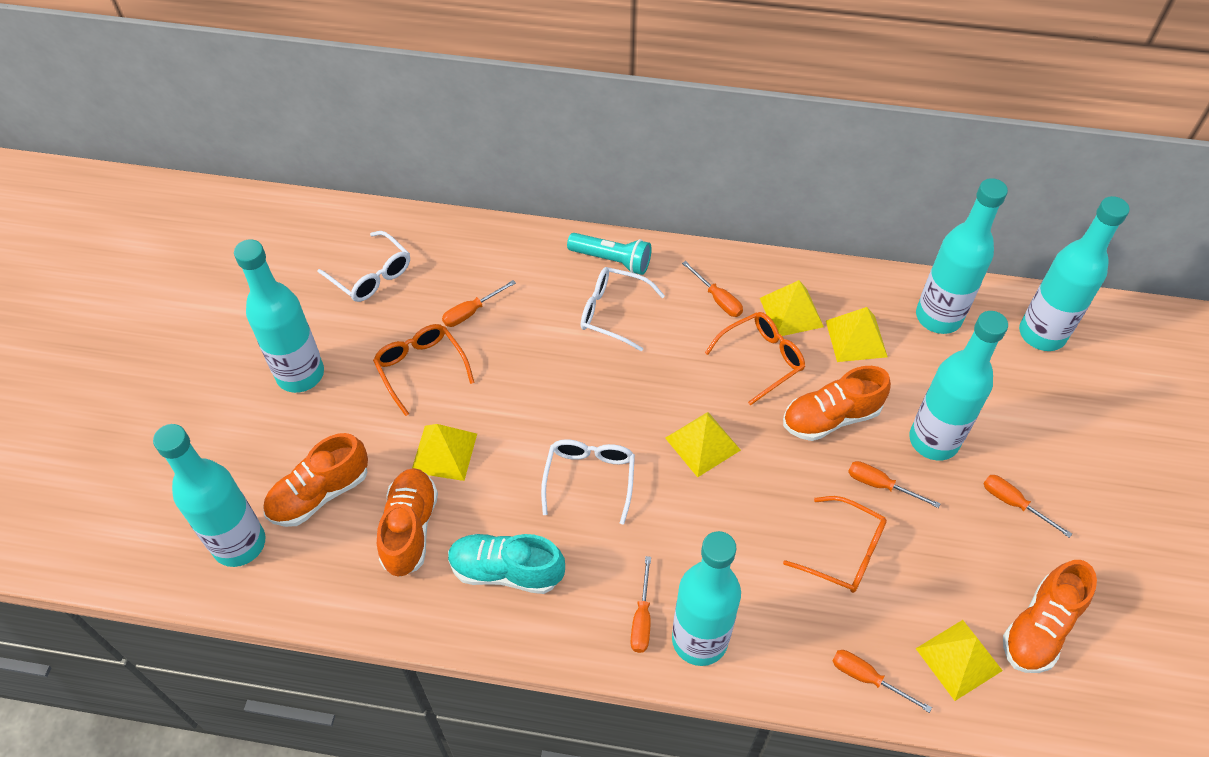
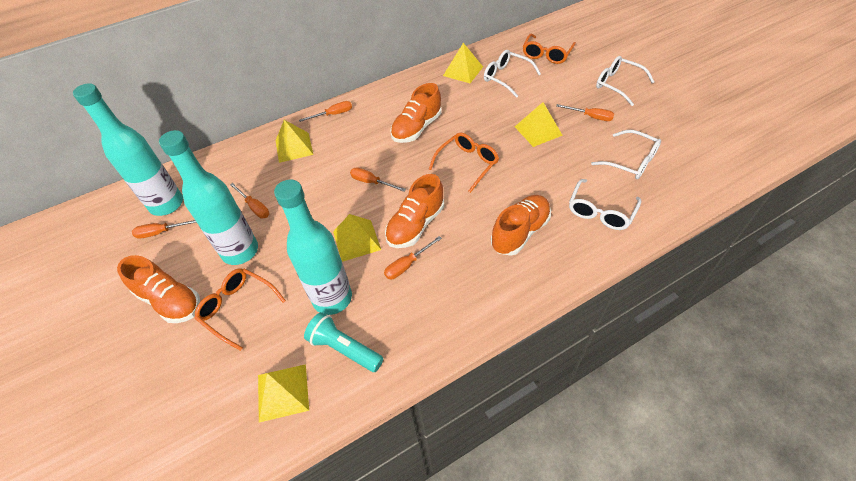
turquoise bottle: 6 -> 3
turquoise shoe: 1 -> 0
white glasses: 3 -> 4

